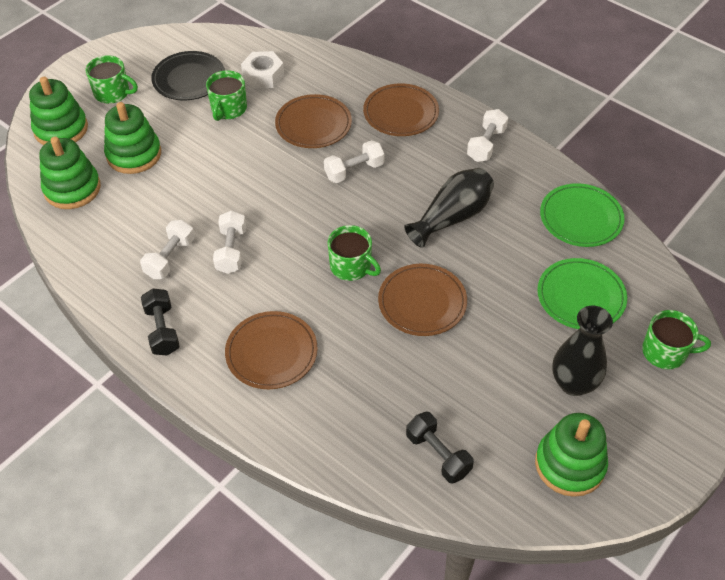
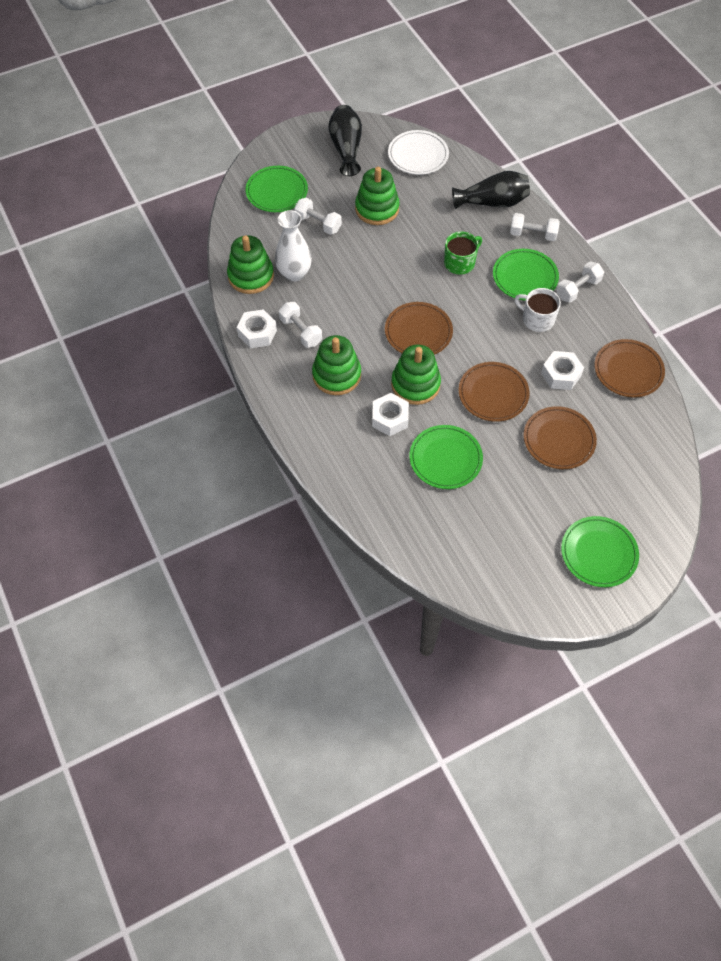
black dumbbell: 2 -> 0
black plate: 1 -> 0
green mug: 4 -> 1
green plate: 2 -> 4
white mug: 0 -> 1
white nut: 1 -> 3
white plate: 0 -> 1
white vase: 0 -> 1

